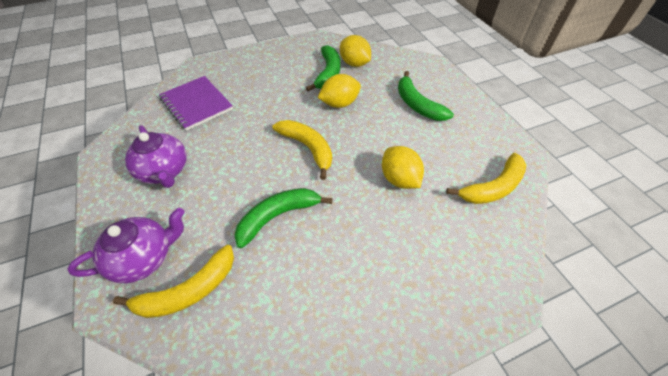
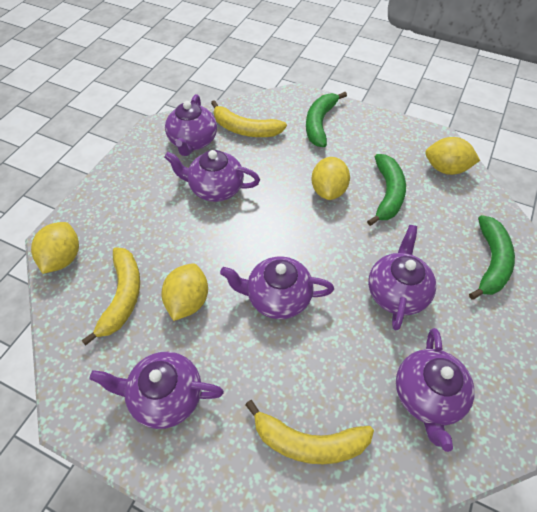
purple notebook: 1 -> 0
purple teapot: 2 -> 6
yellow lemon: 3 -> 4

